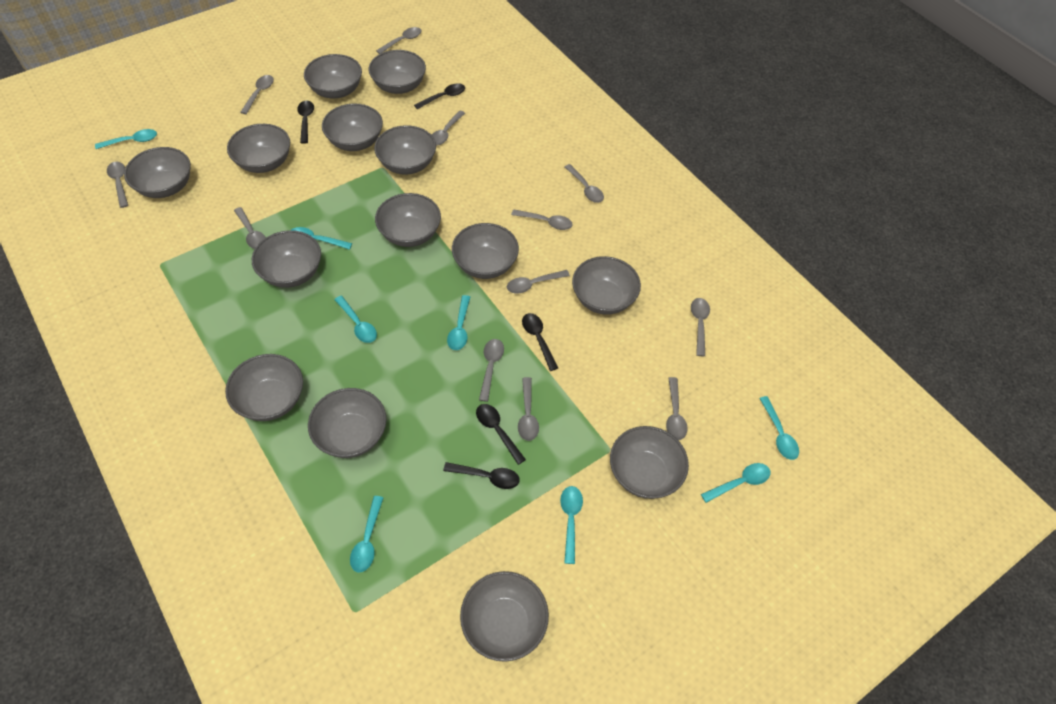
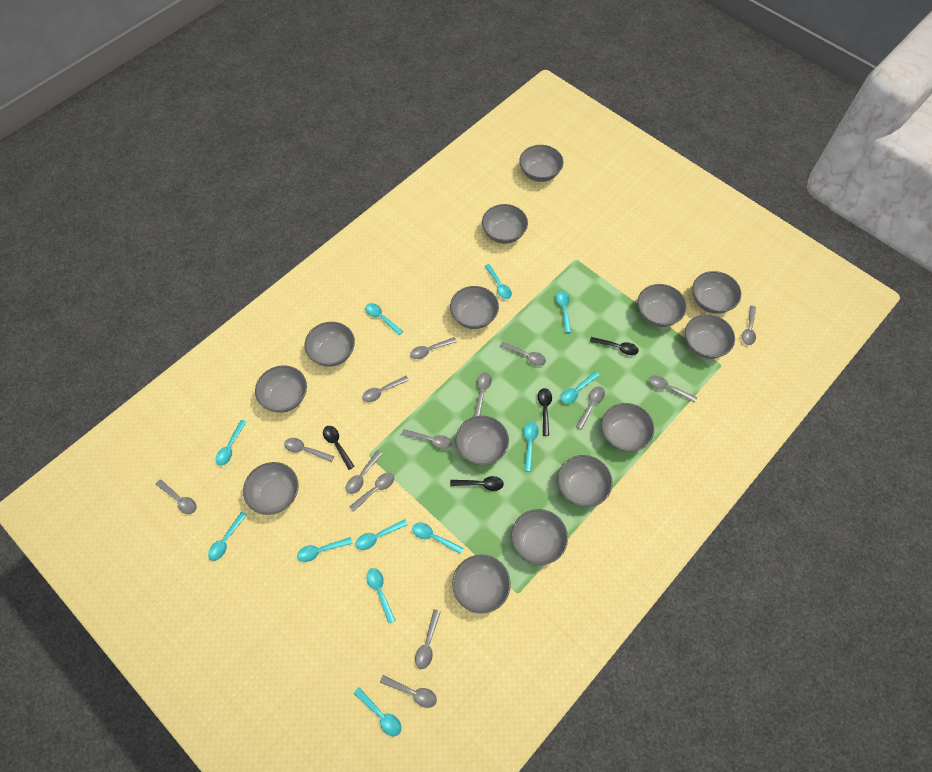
black spoon: 5 -> 4
grey spoon: 12 -> 14
turquoise spoon: 8 -> 12

